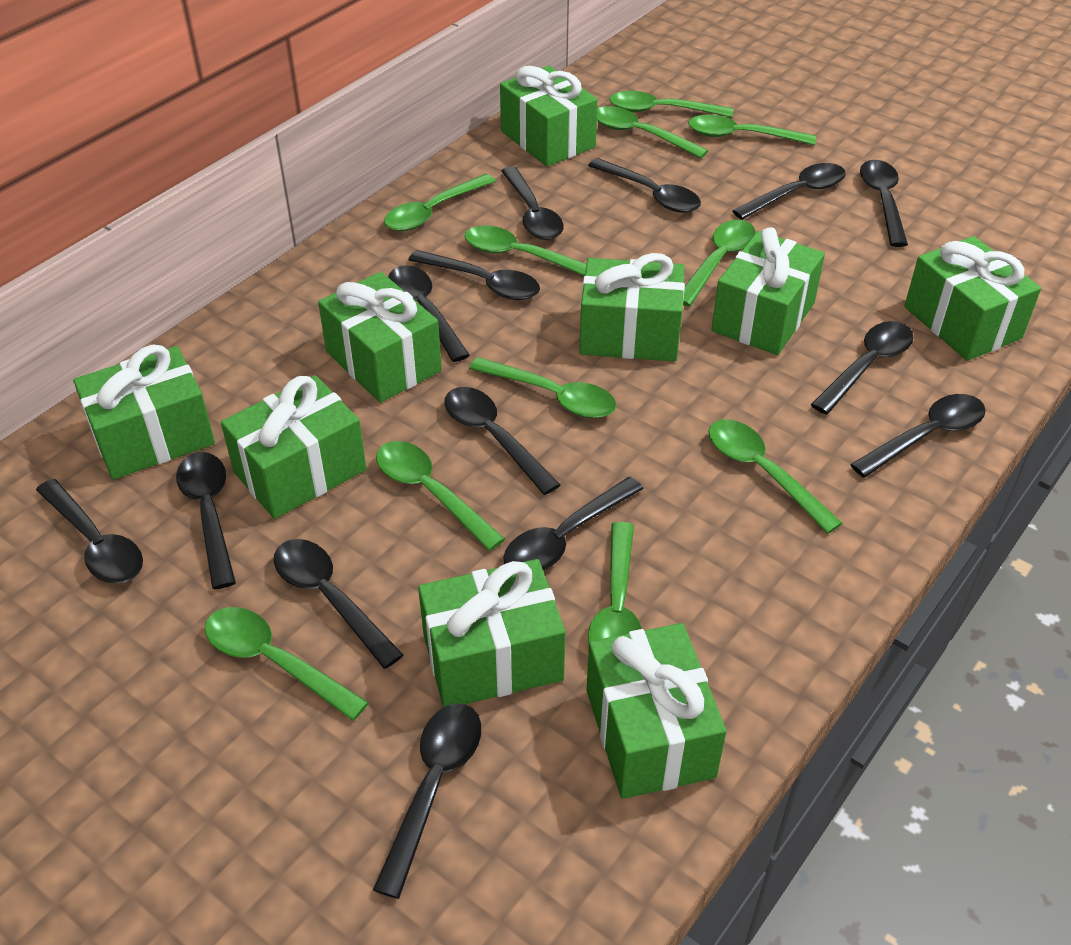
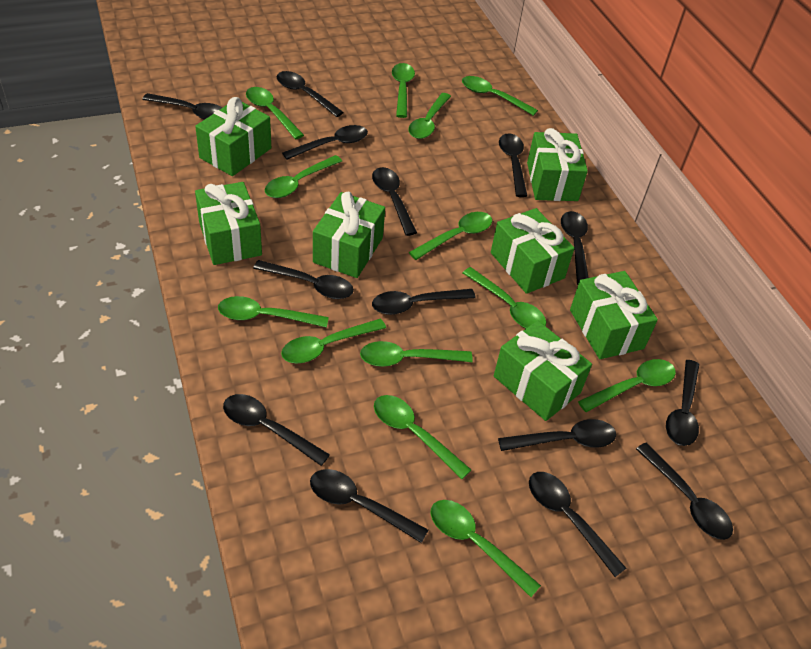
green gift: 9 -> 7
green spoon: 11 -> 13

